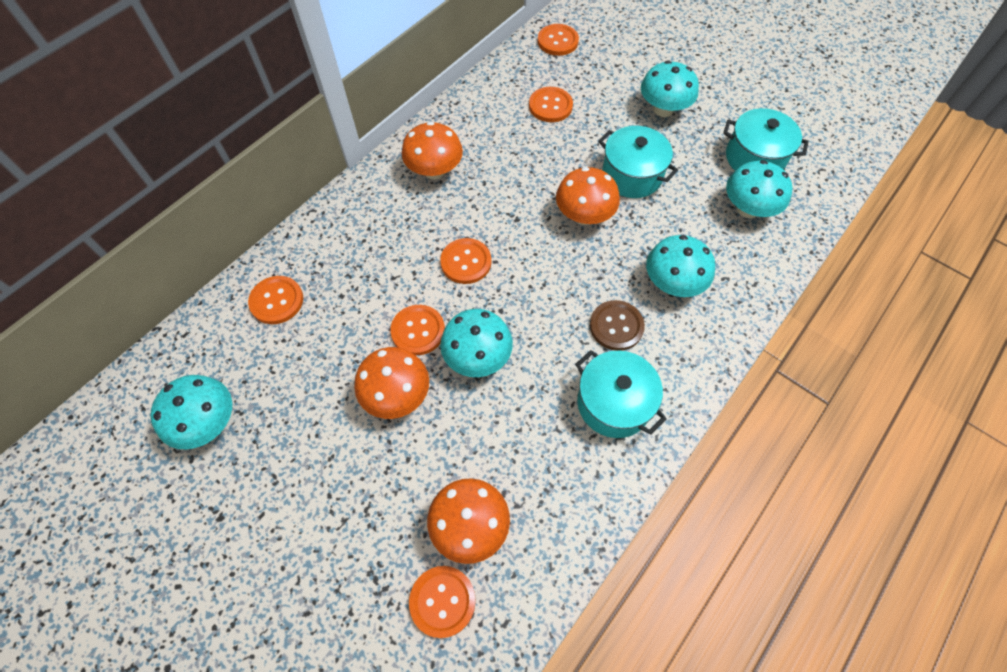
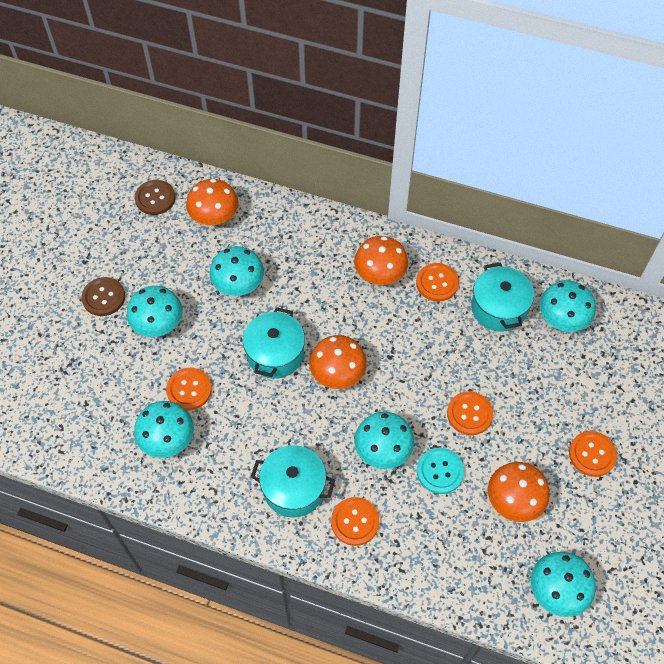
brown button: 1 -> 2
orange button: 6 -> 5
turquoise button: 0 -> 1
turquoise mushroom: 5 -> 6

